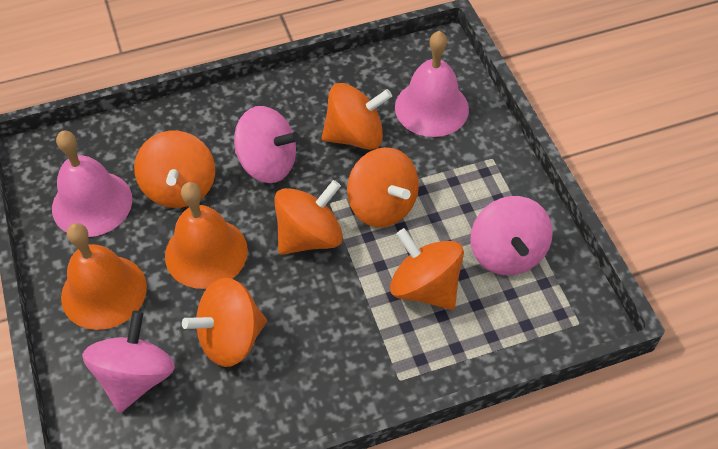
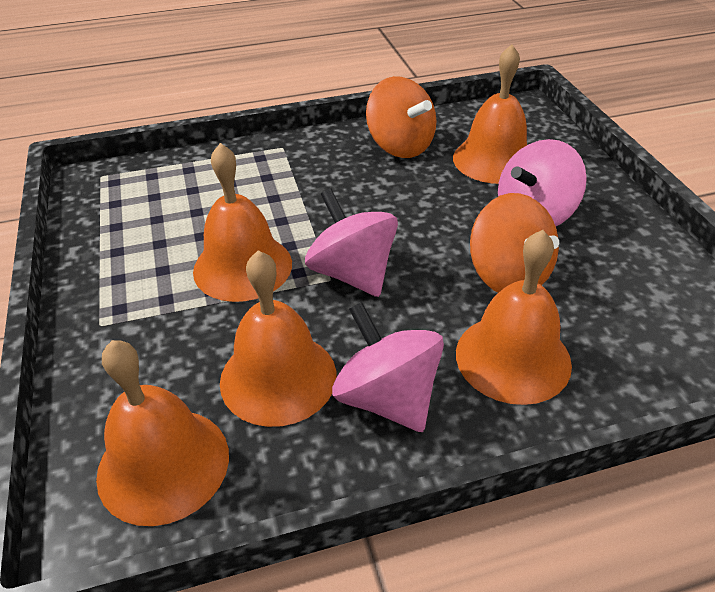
orange bell: 2 -> 5
orange spinning top: 6 -> 2
pink bell: 2 -> 0

